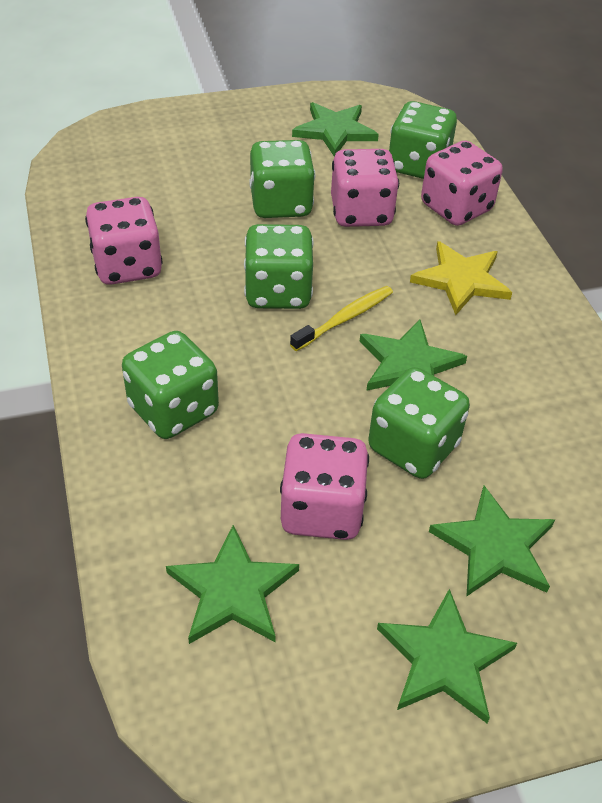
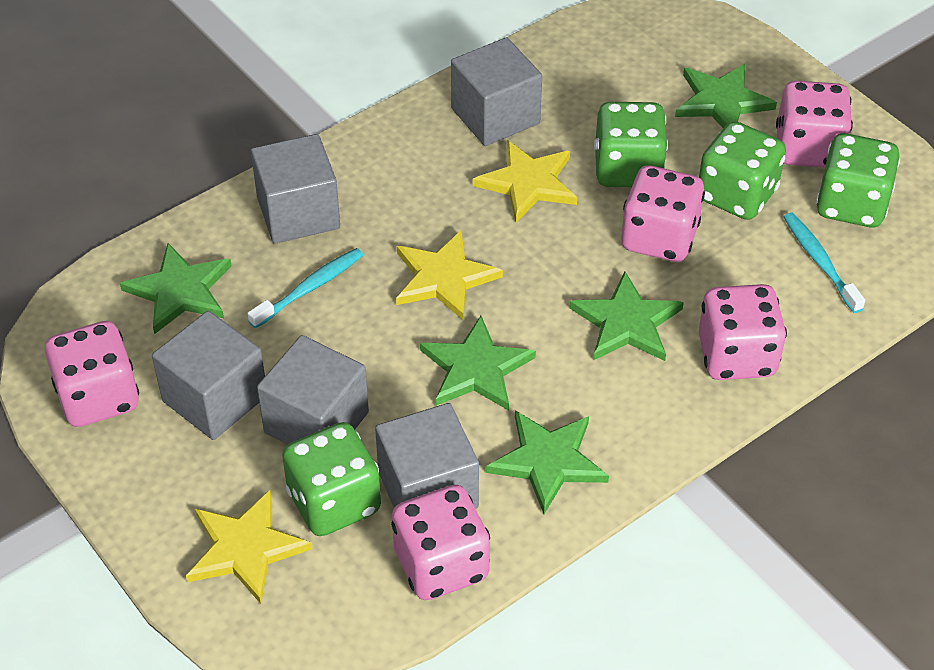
green dice: 5 -> 4
grey cube: 0 -> 5
pink dice: 4 -> 5
turquoise toothbrush: 0 -> 2
yellow star: 1 -> 3
yellow toothbrush: 1 -> 0

